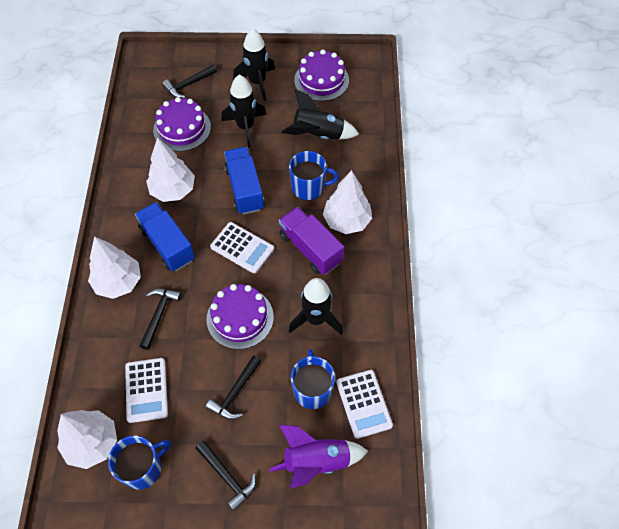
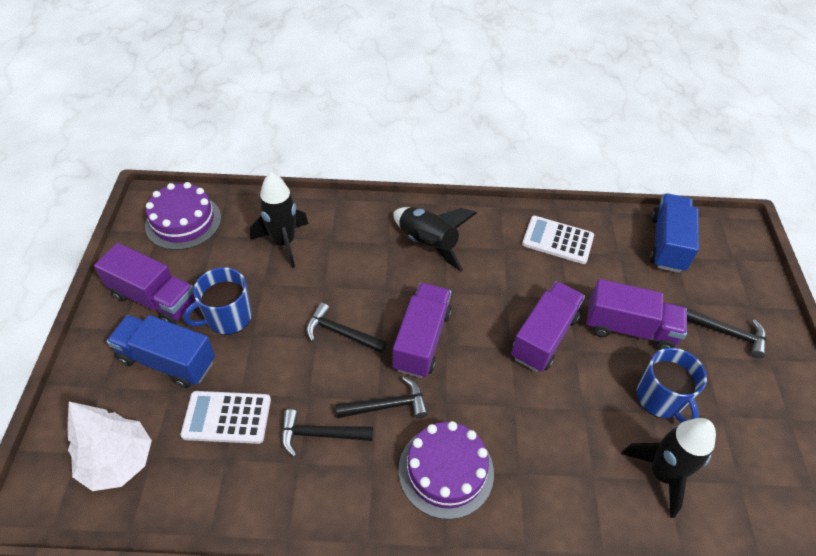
black rocket: 4 -> 3
blue mug: 3 -> 2
purple cake: 3 -> 2
purple rocket: 1 -> 0
purple truck: 1 -> 4
white calculator: 3 -> 2
white tree: 4 -> 1

